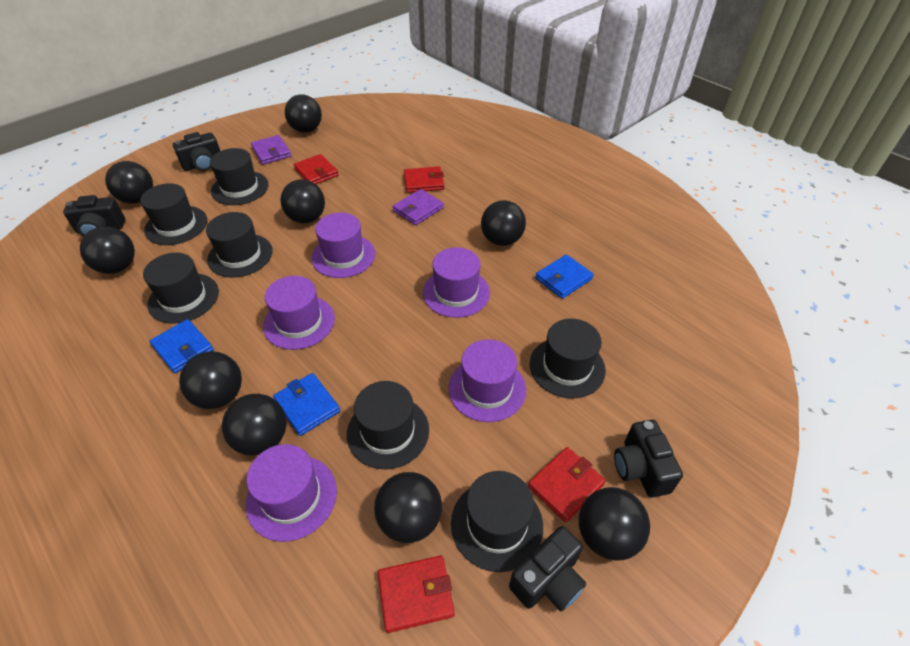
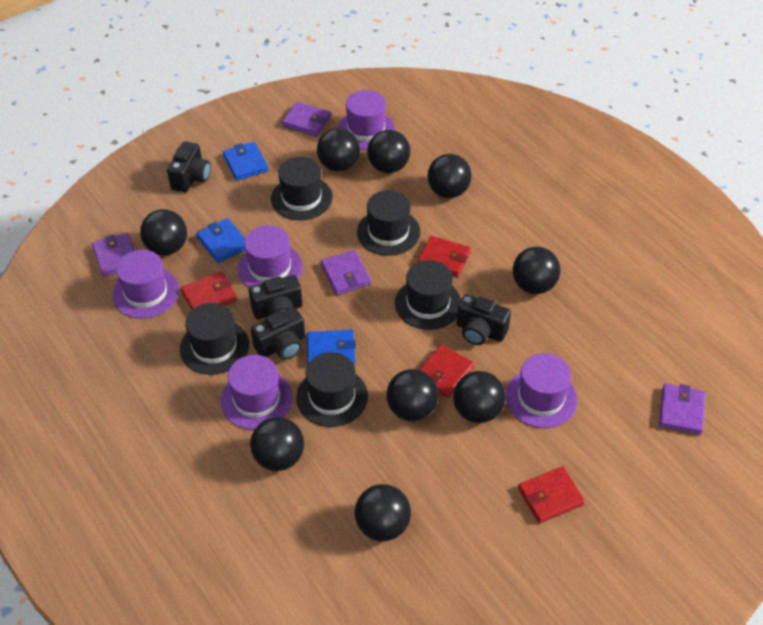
black hat: 7 -> 5
purple wallet: 2 -> 4

